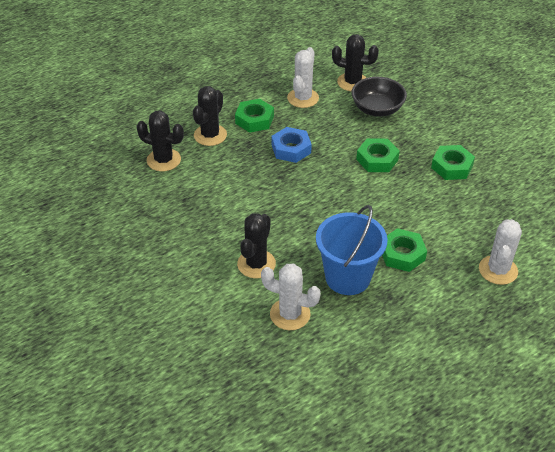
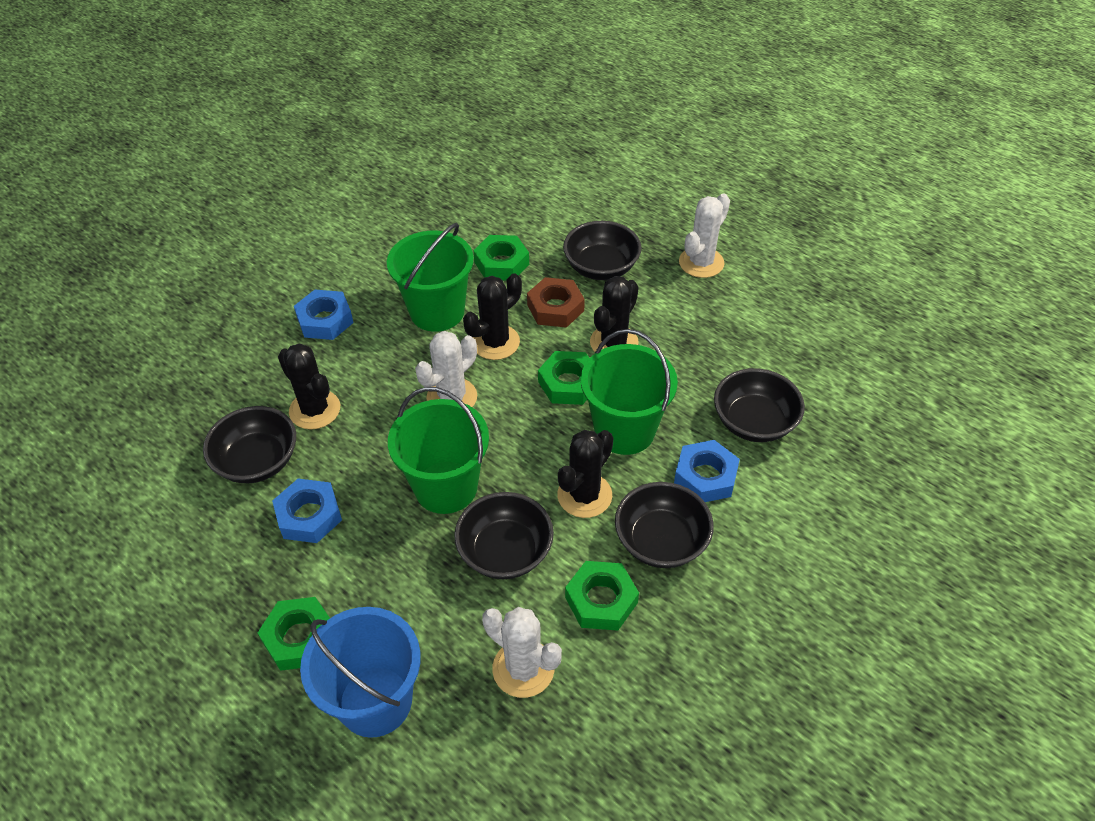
black bowl: 1 -> 5
blue nut: 1 -> 3
brown nut: 0 -> 1
green bucket: 0 -> 3

